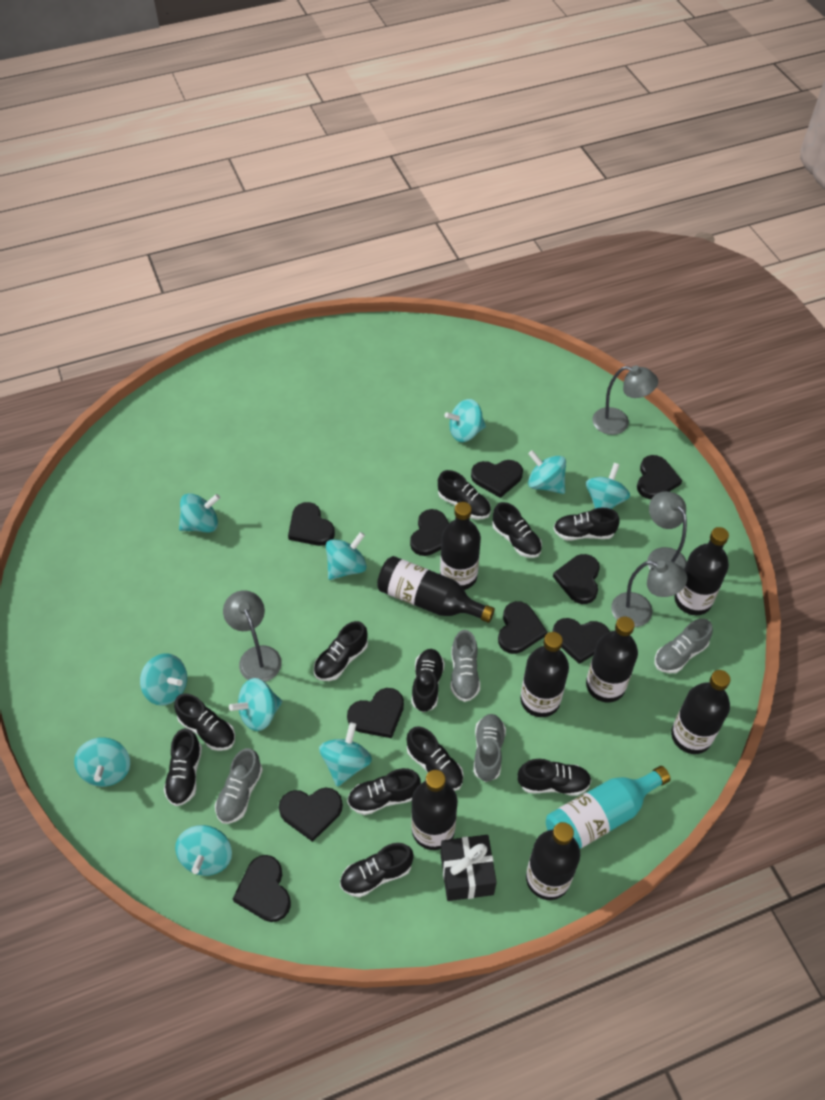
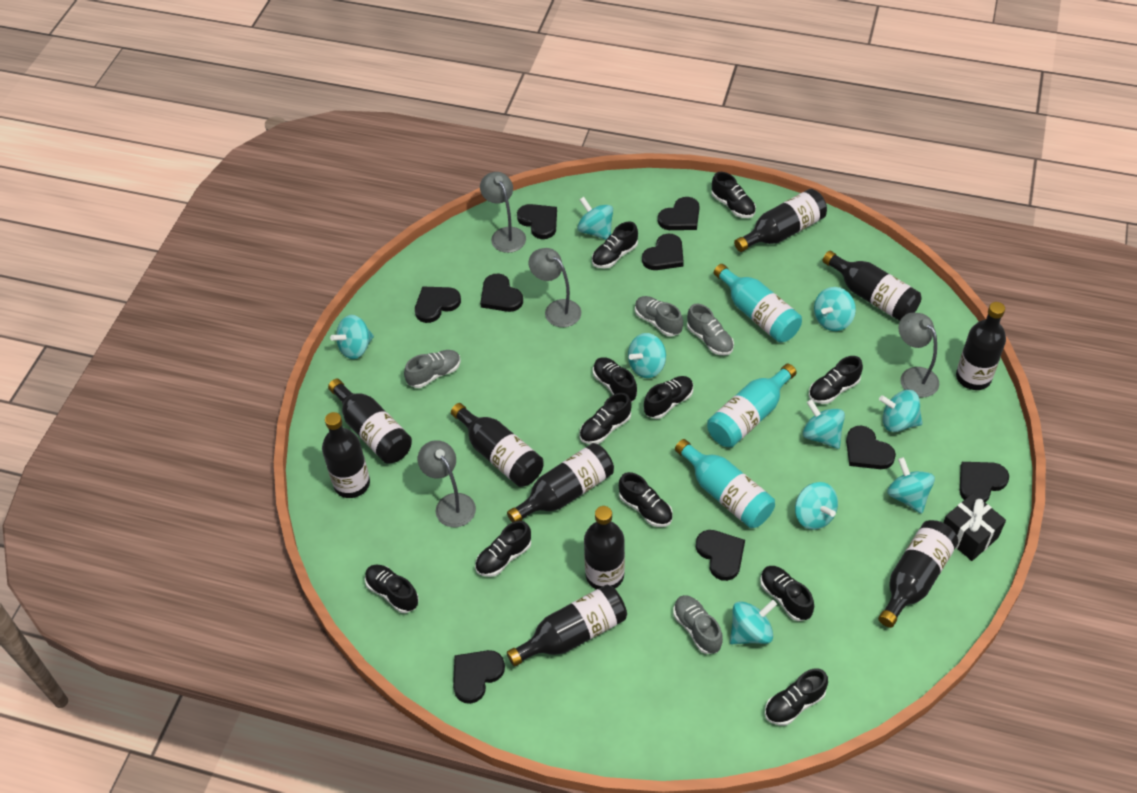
black bottle: 8 -> 10
black heart: 10 -> 9
turquoise bottle: 1 -> 3
turquoise spinning top: 10 -> 9

